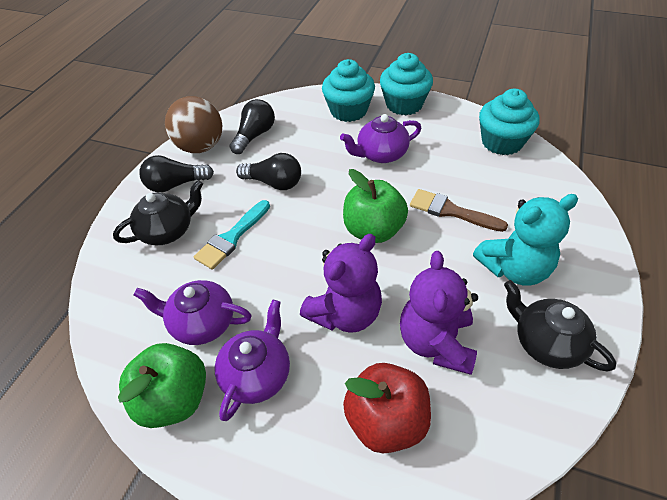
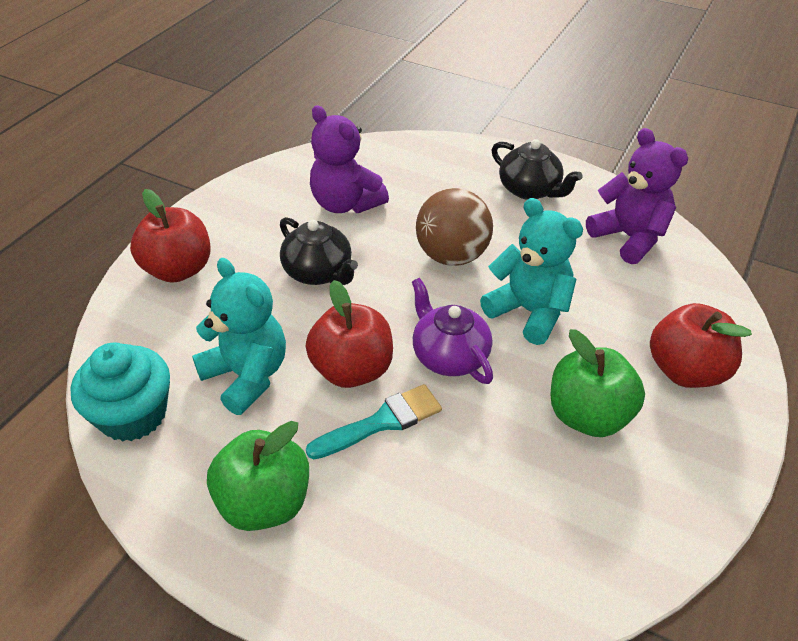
black light bulb: 3 -> 0
brown brush: 1 -> 0
purple teapot: 3 -> 1
red apple: 1 -> 3
turquoise cupcake: 3 -> 1
turquoise teddy bear: 1 -> 2

